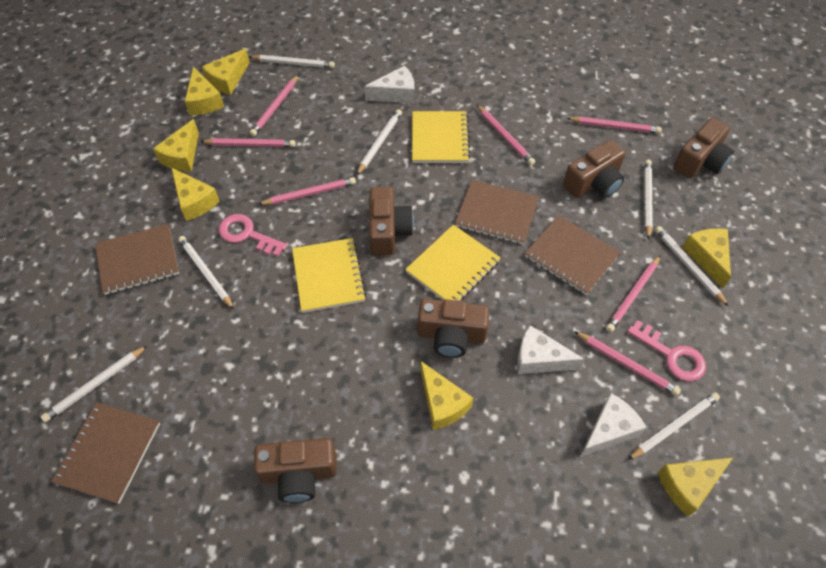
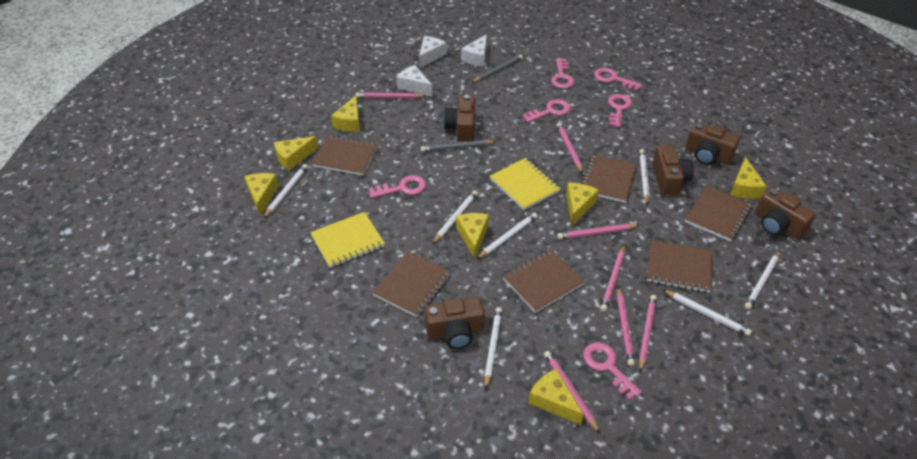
brown notebook: 4 -> 6
grey pencil: 0 -> 2
pink key: 2 -> 6
yellow notebook: 3 -> 2

